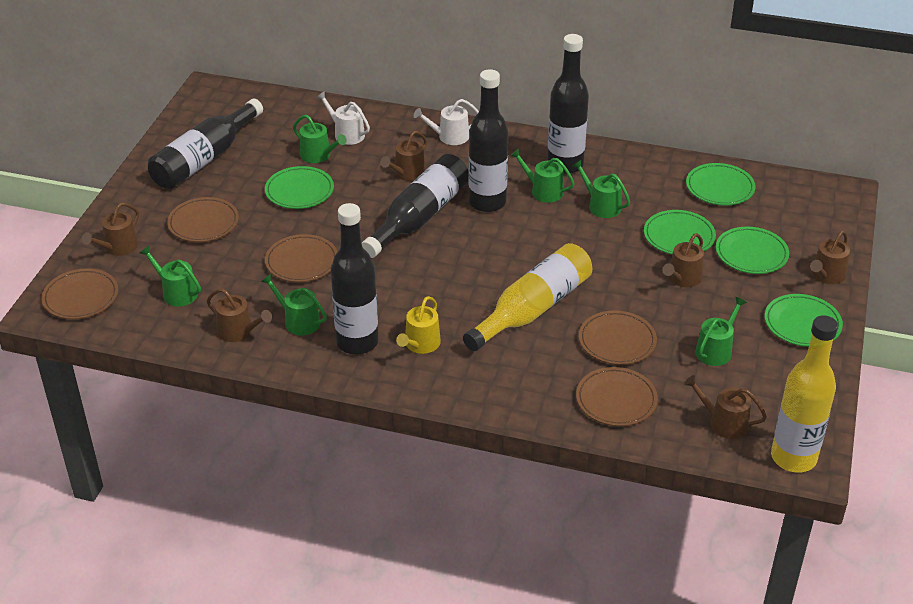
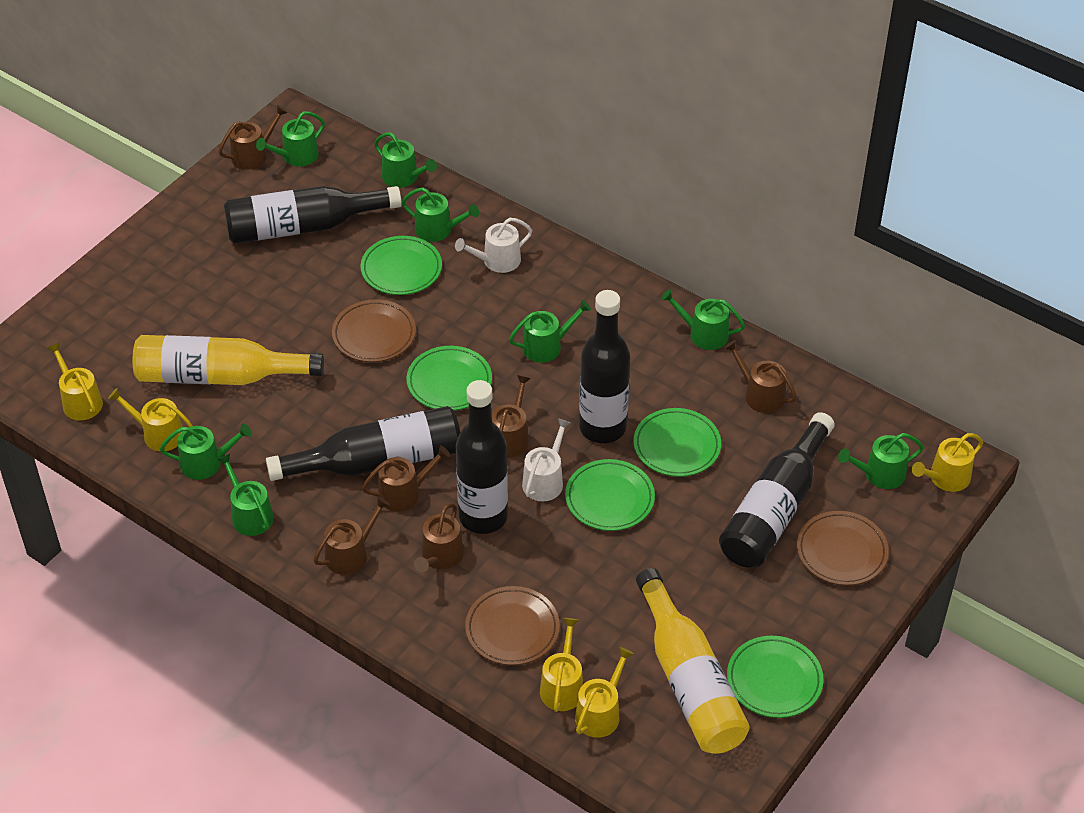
brown plate: 5 -> 3
green watering can: 6 -> 8
yellow watering can: 1 -> 5

